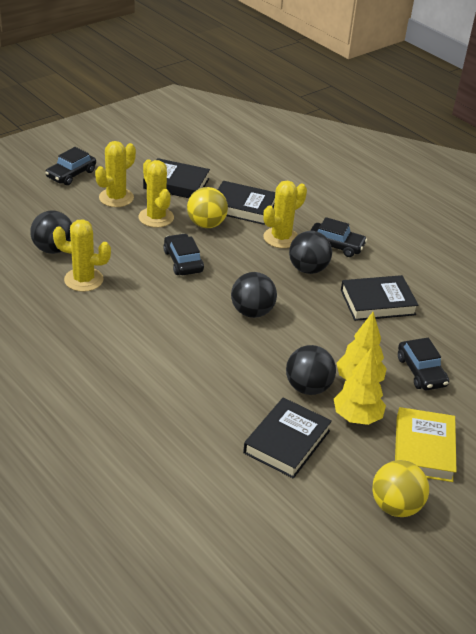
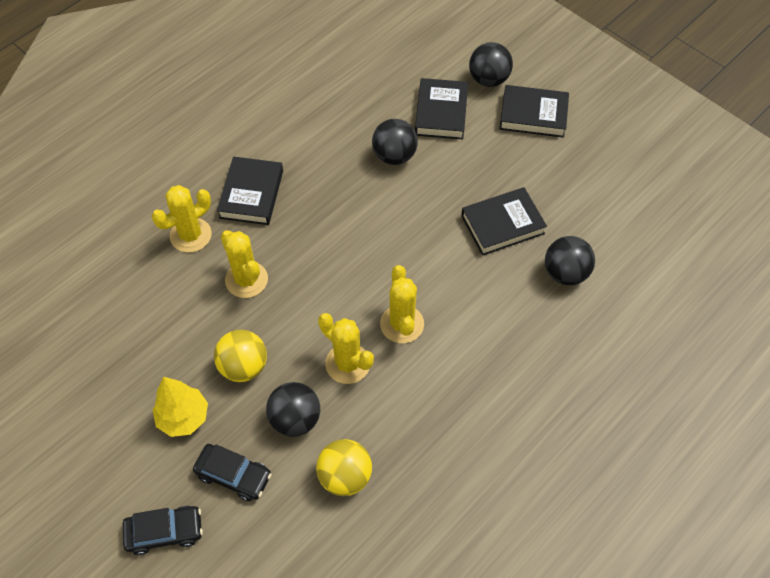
black car: 4 -> 2
yellow book: 1 -> 0
yellow tree: 2 -> 1

